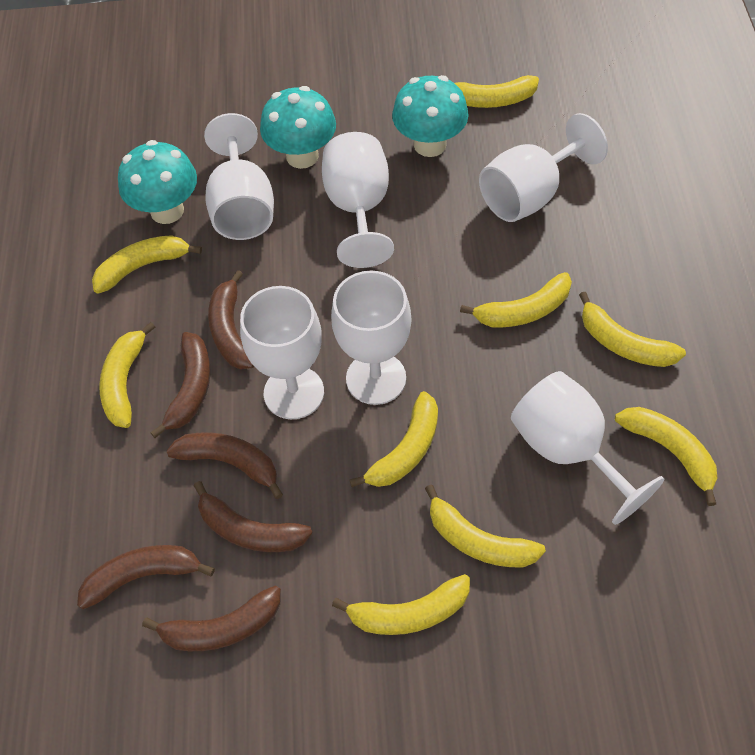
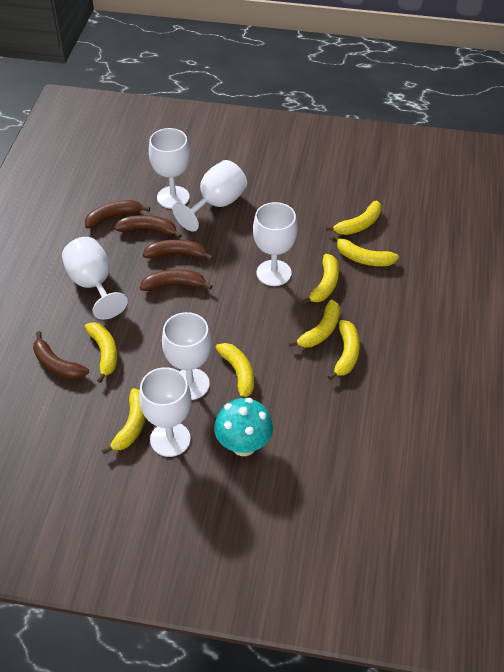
brown banana: 6 -> 5
turquoise mushroom: 3 -> 1
yellow banana: 9 -> 8

